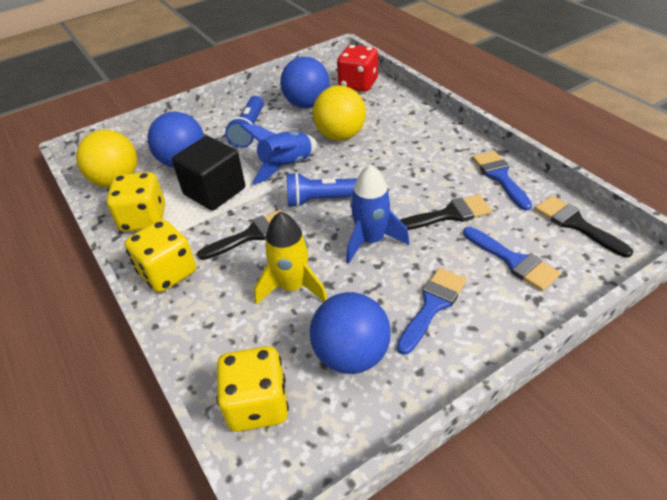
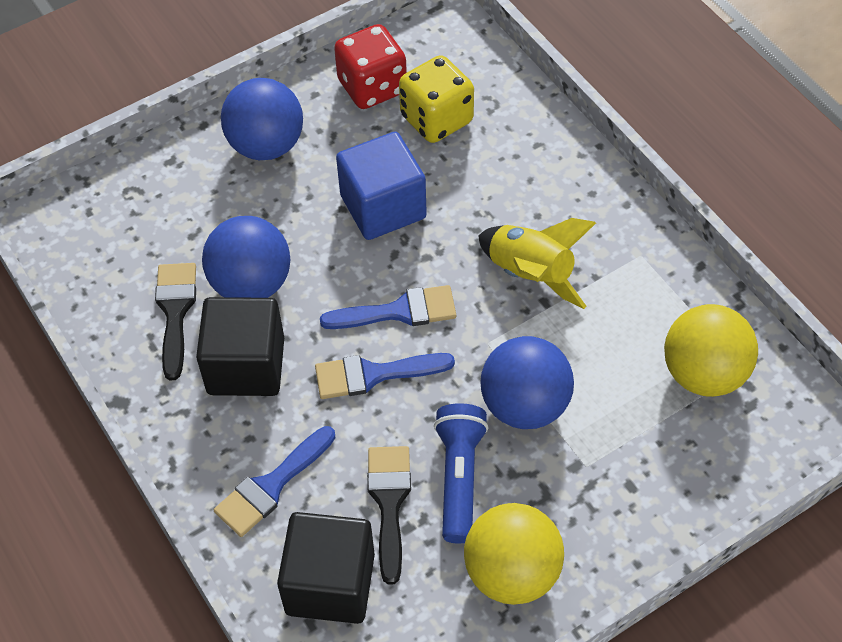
black brush: 3 -> 2
black cube: 1 -> 2
blue cube: 0 -> 1
blue flashlight: 2 -> 1
blue rocket: 2 -> 0
yellow dice: 3 -> 1

